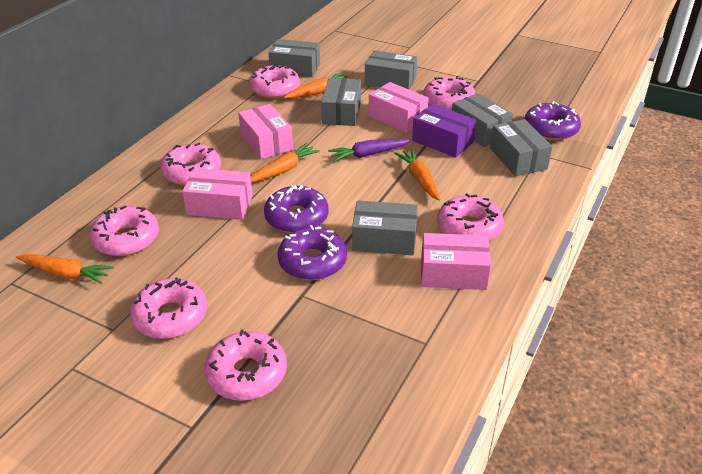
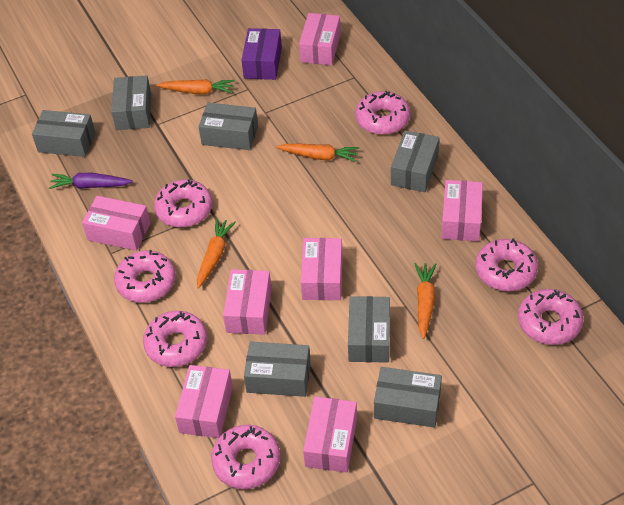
grey box: 6 -> 7
pink box: 4 -> 7
purple donut: 3 -> 0

